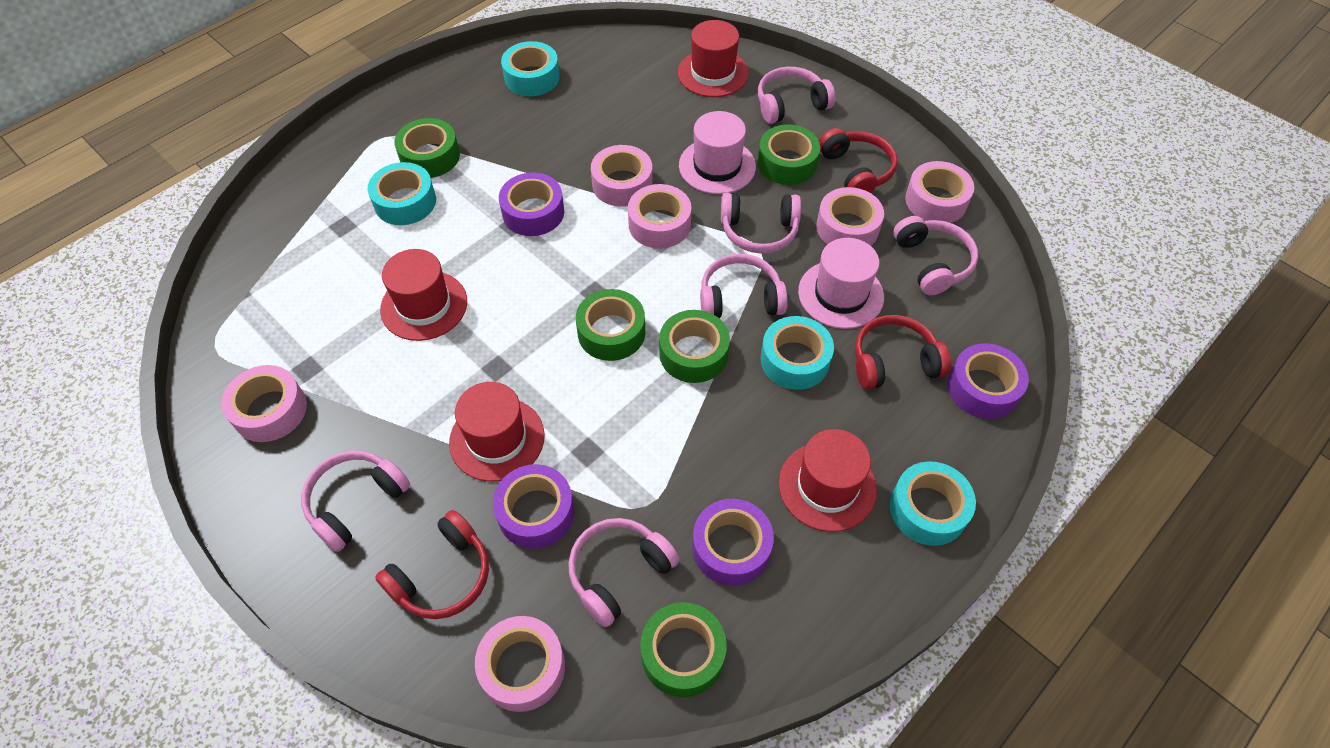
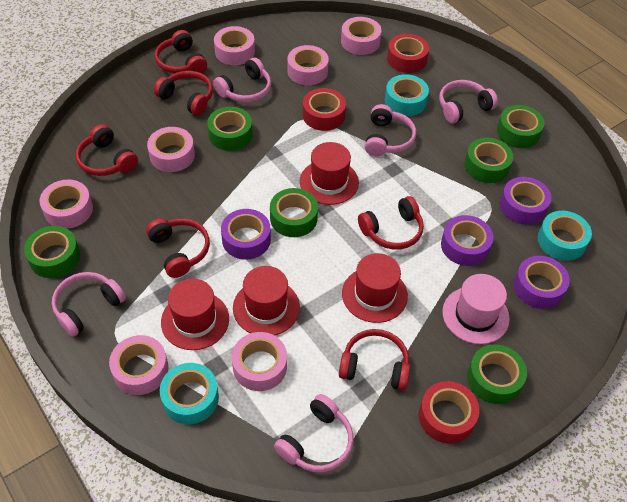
green tape: 5 -> 6
pink hat: 2 -> 1
pink headphones: 6 -> 5
pink tape: 6 -> 7
red headphones: 3 -> 6
red tape: 0 -> 3
turquoise tape: 4 -> 3

